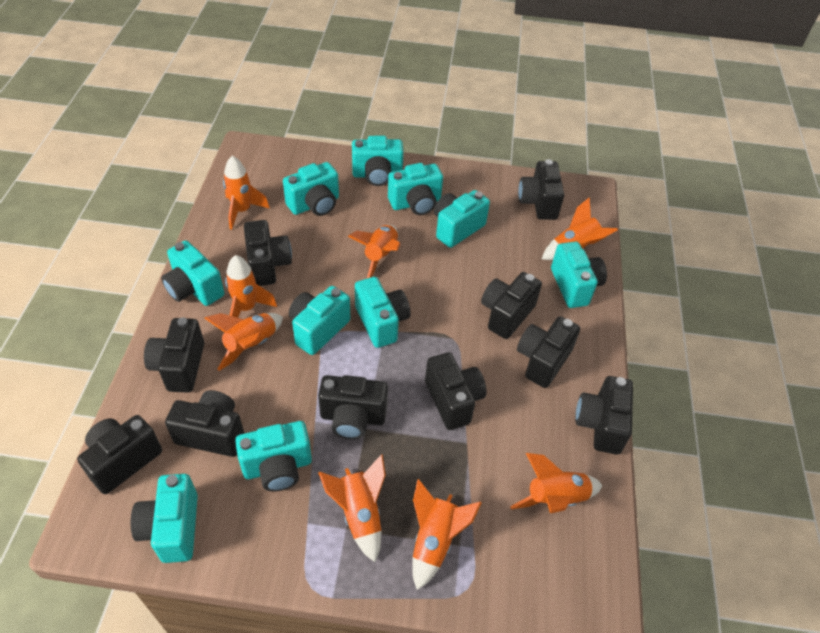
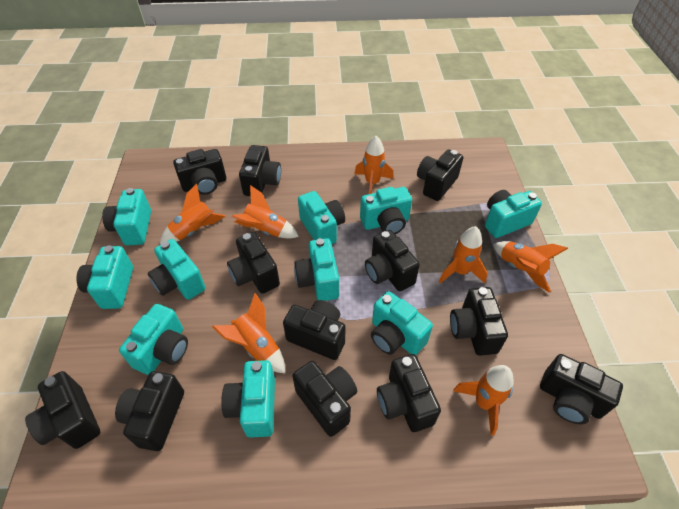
black camera: 10 -> 12
orange rocket: 8 -> 7

